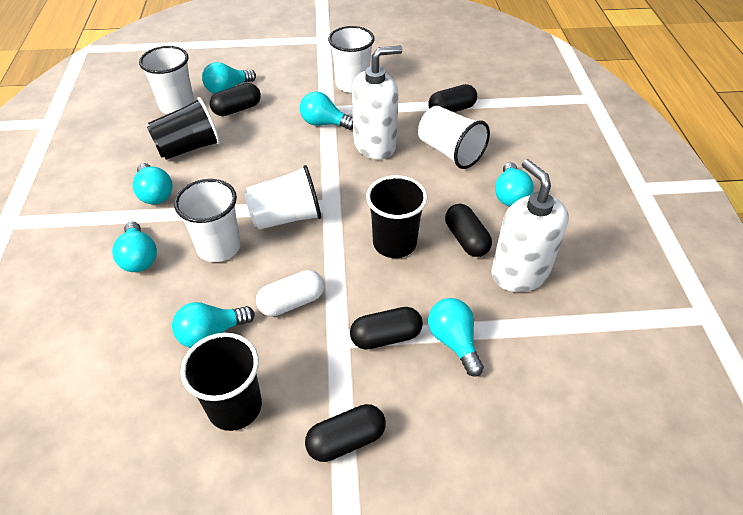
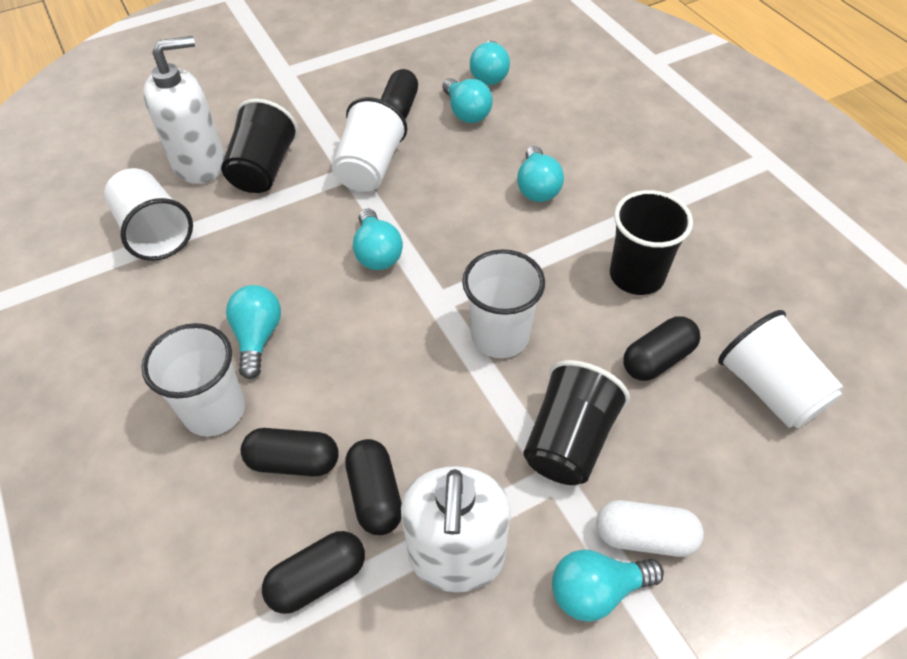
turquoise light bulb: 7 -> 6

